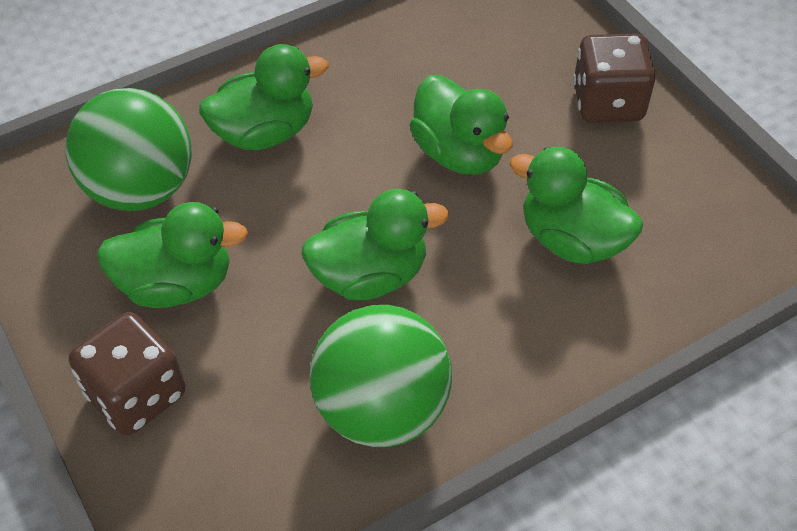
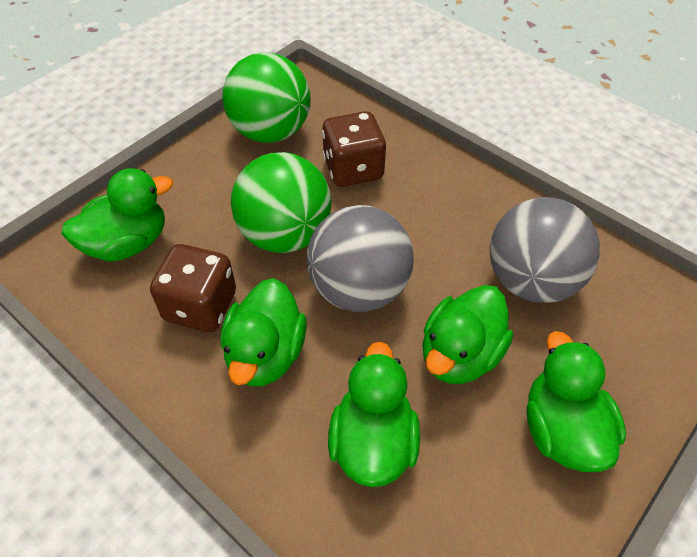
grey ball: 0 -> 2

